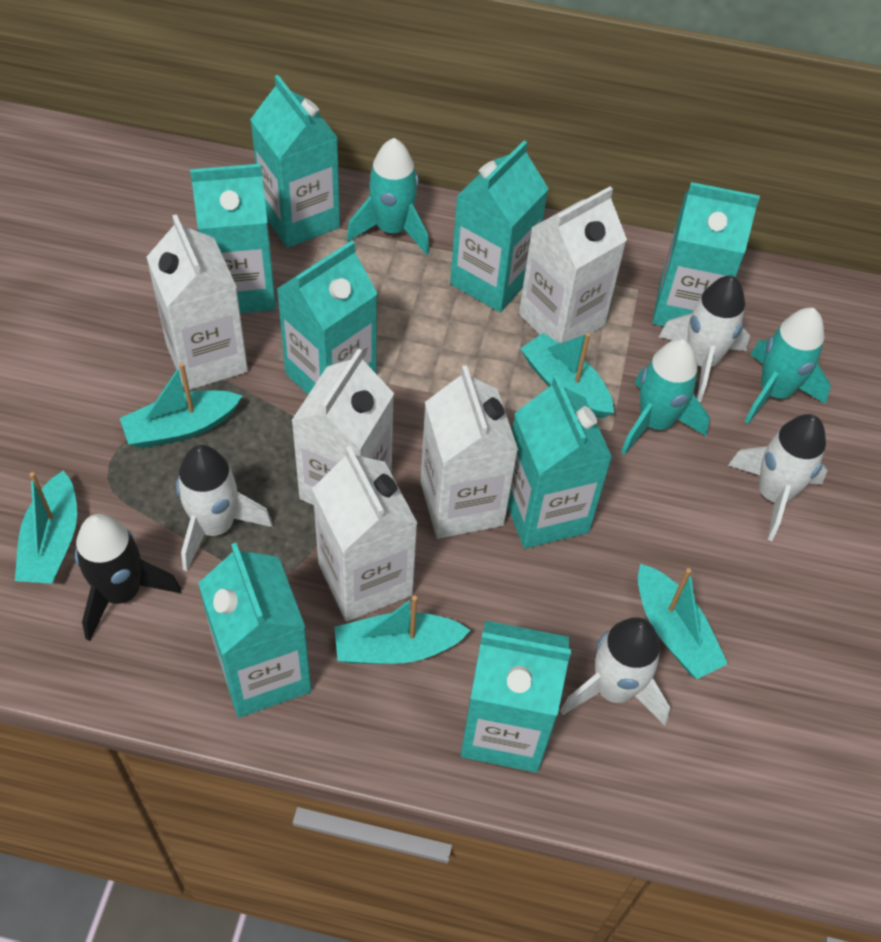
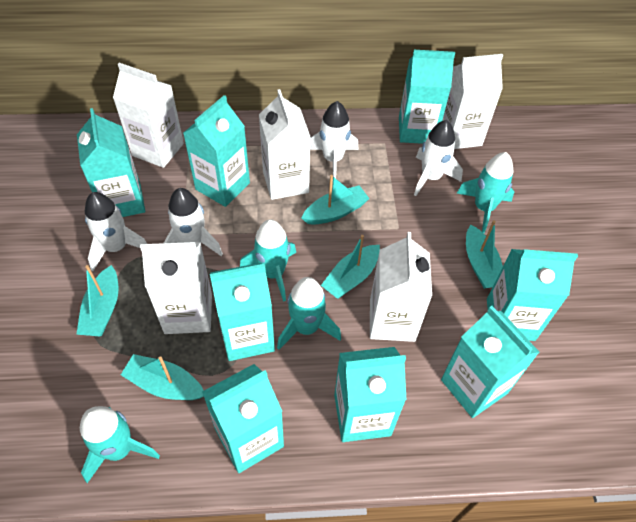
black rocket: 1 -> 0
turquoise rocket: 3 -> 4

